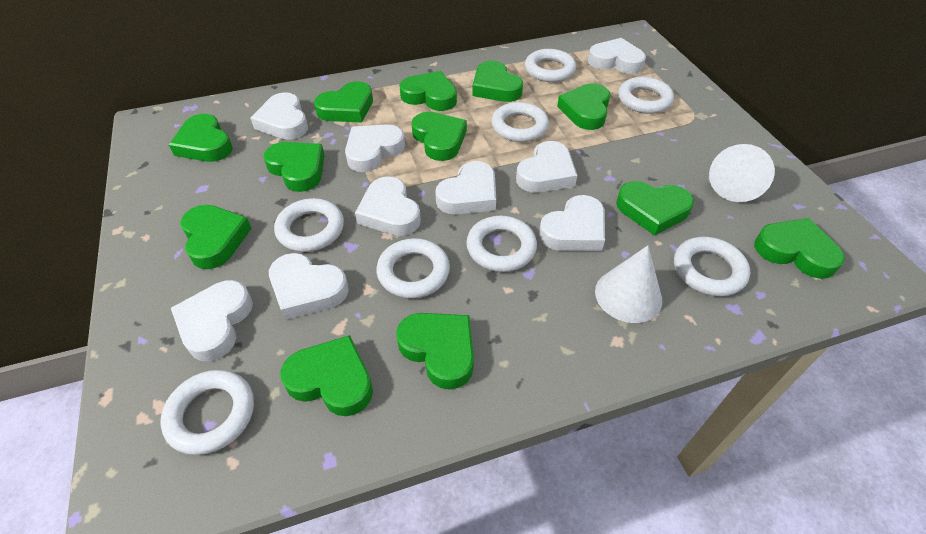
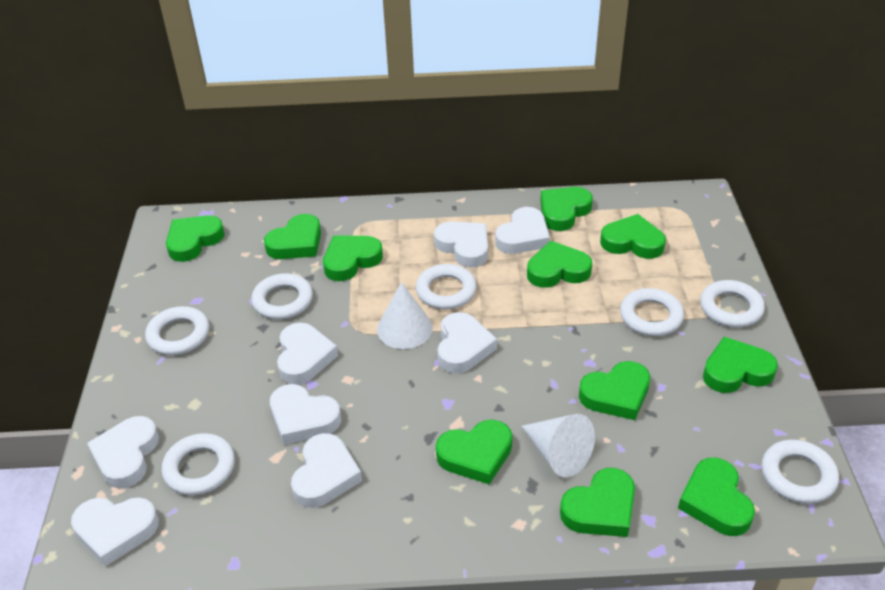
green heart: 12 -> 11
white heart: 9 -> 8
white ring: 8 -> 7

